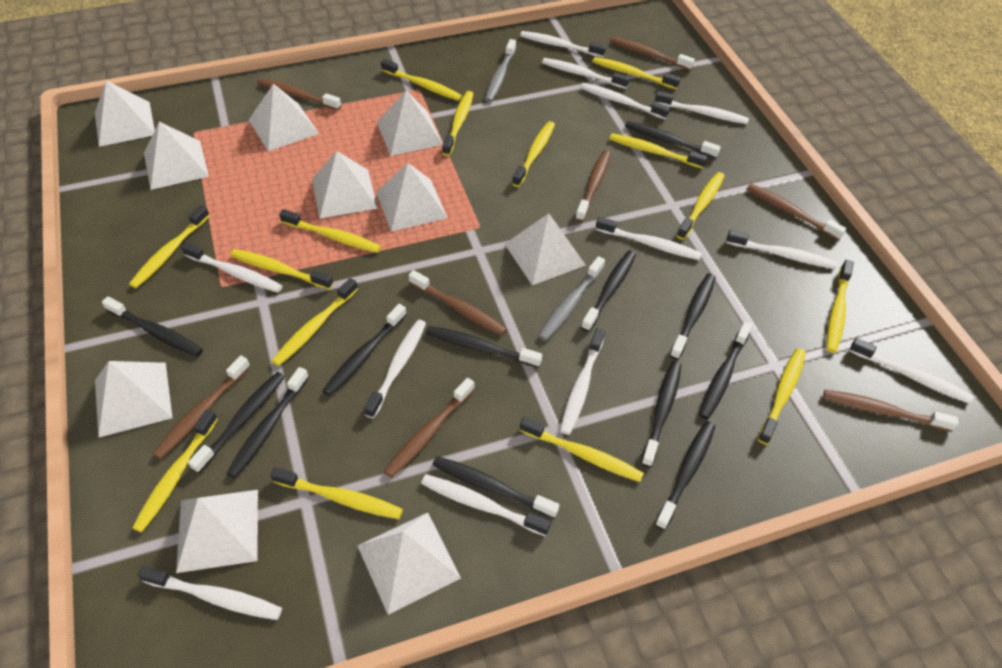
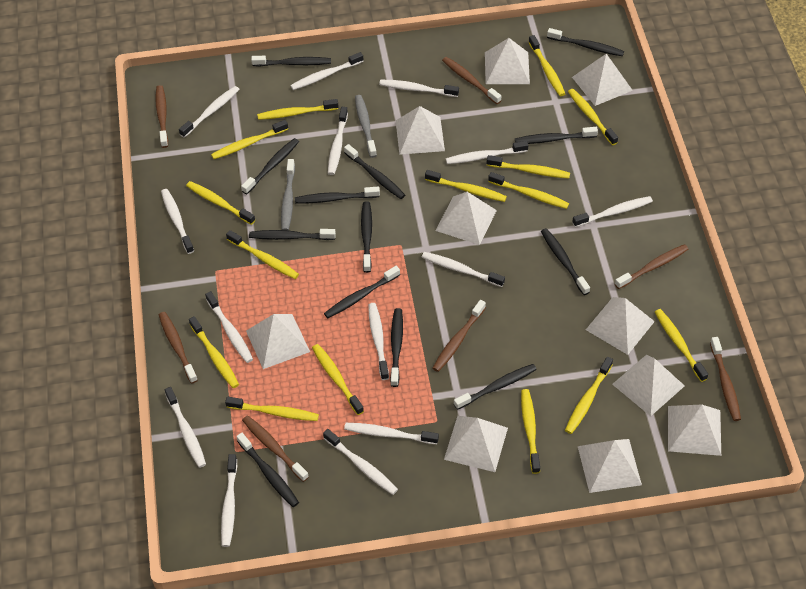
black toothbrush: 12 -> 13
brown toothbrush: 8 -> 7
white toothbrush: 12 -> 14

